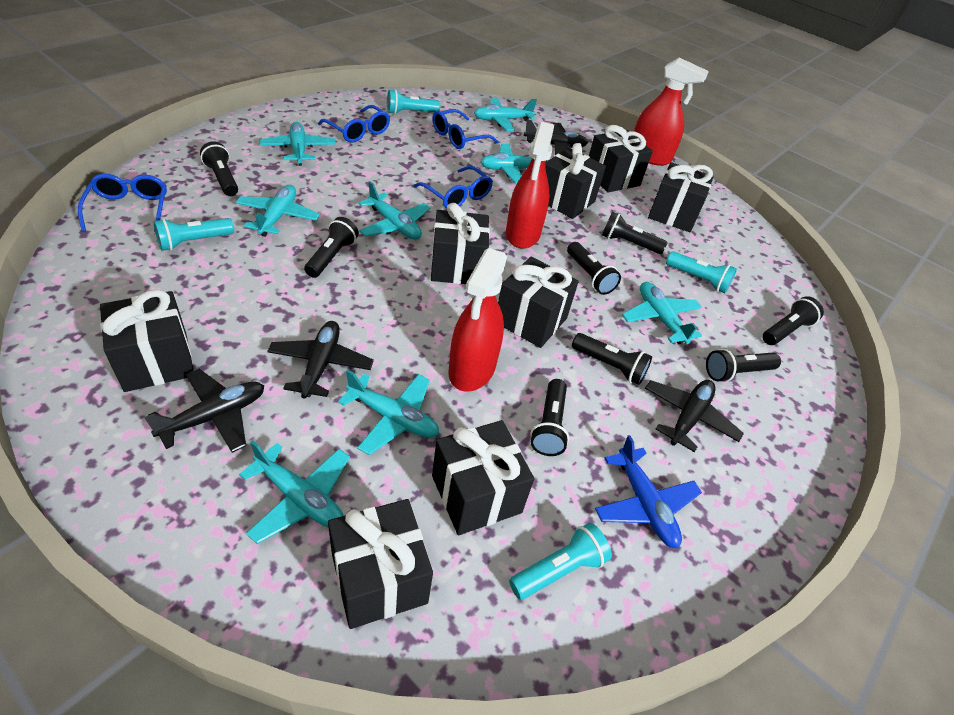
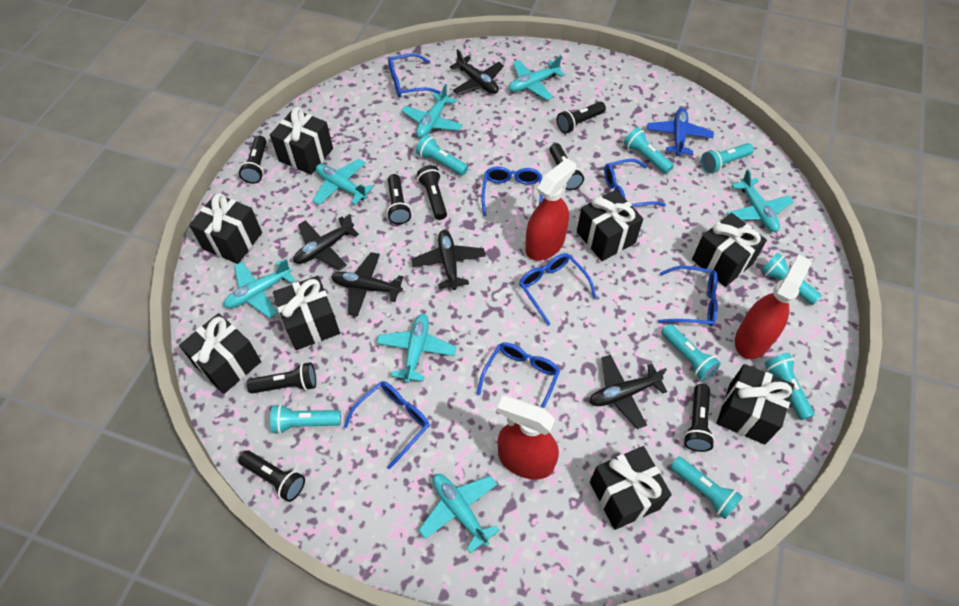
black plane: 4 -> 5
blue glasses: 4 -> 7
turquoise flashlight: 4 -> 8
turquoise plane: 8 -> 7

